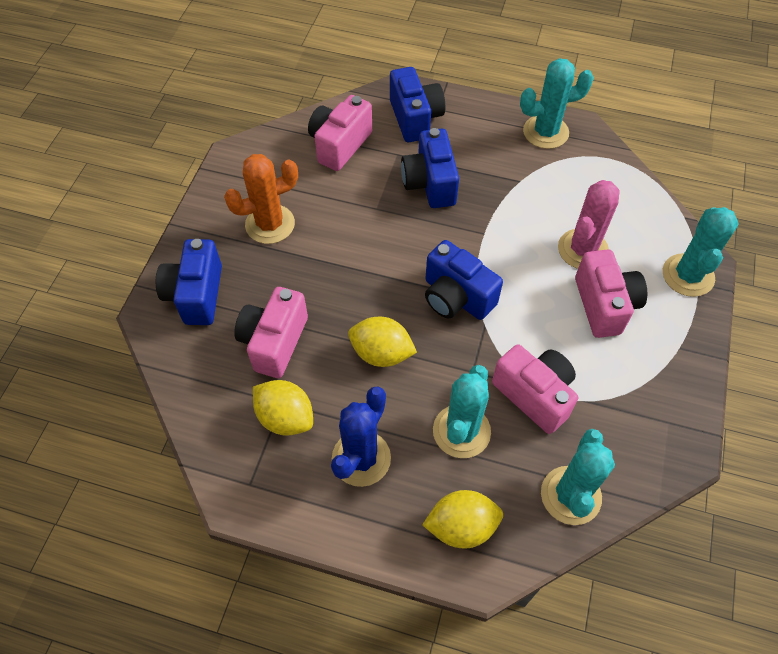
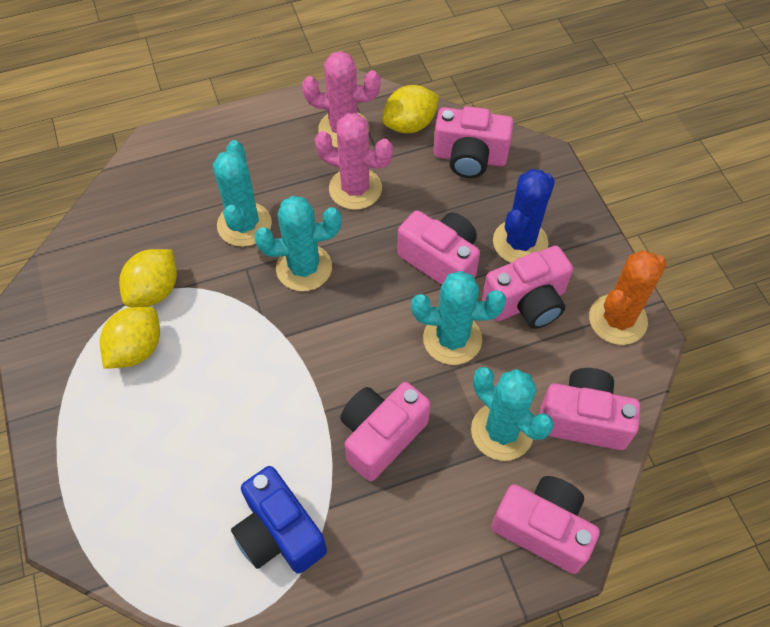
blue camera: 4 -> 1
pink cactus: 1 -> 2
pink camera: 4 -> 6

